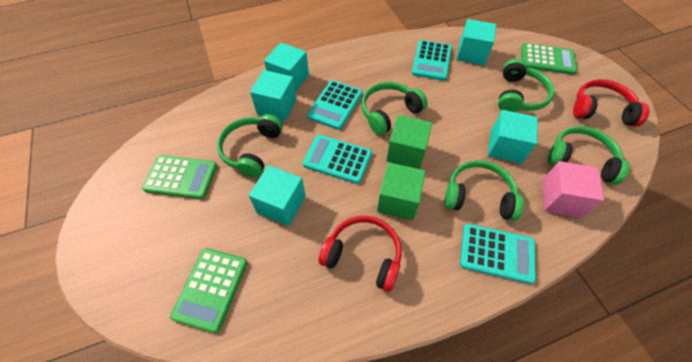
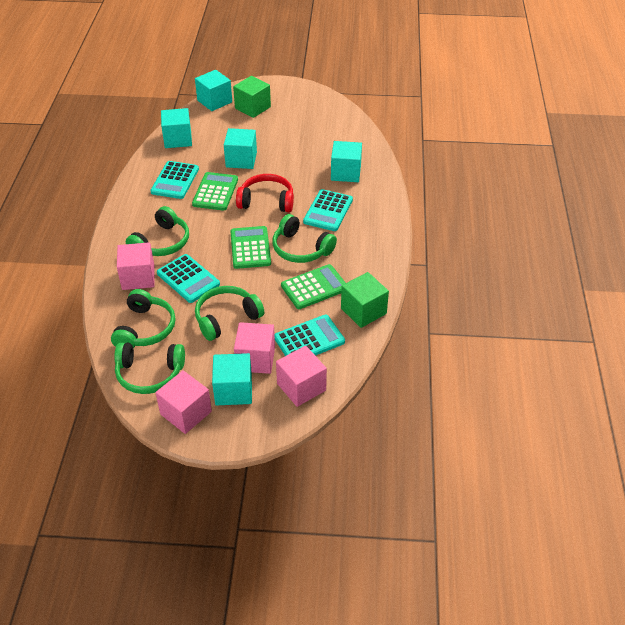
pink cube: 1 -> 4
red headphones: 2 -> 1

